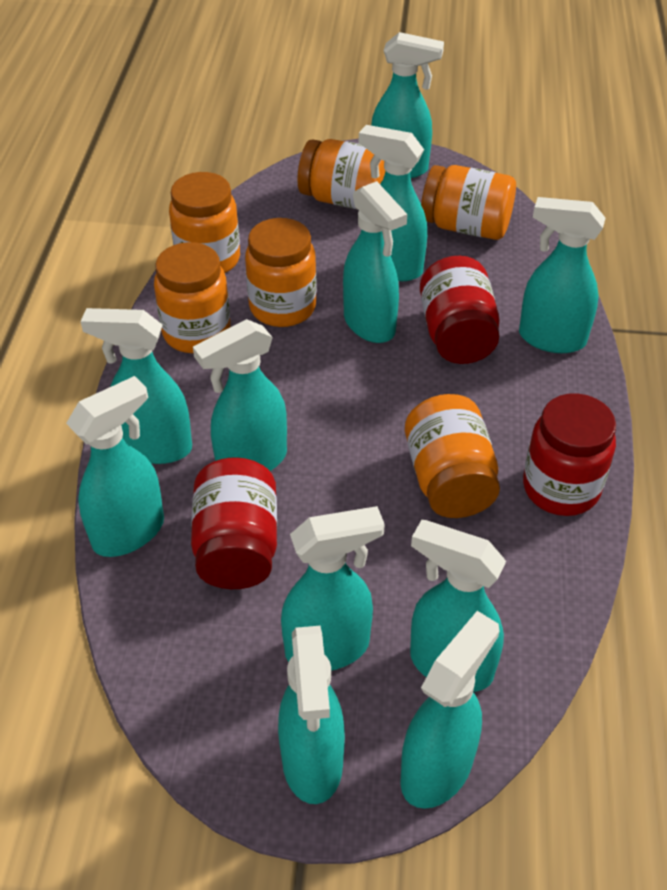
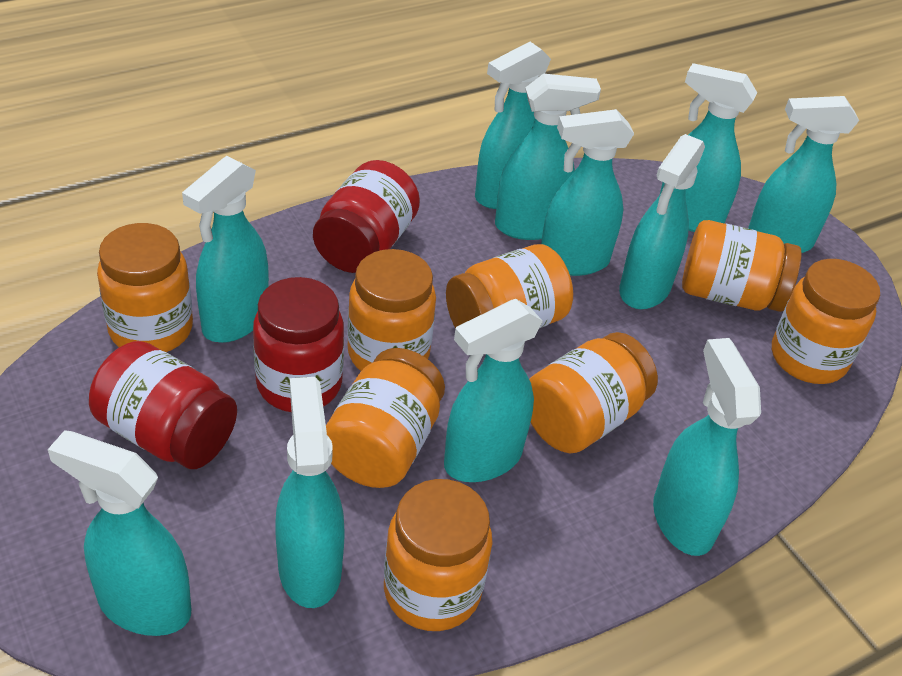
orange jar: 6 -> 8

